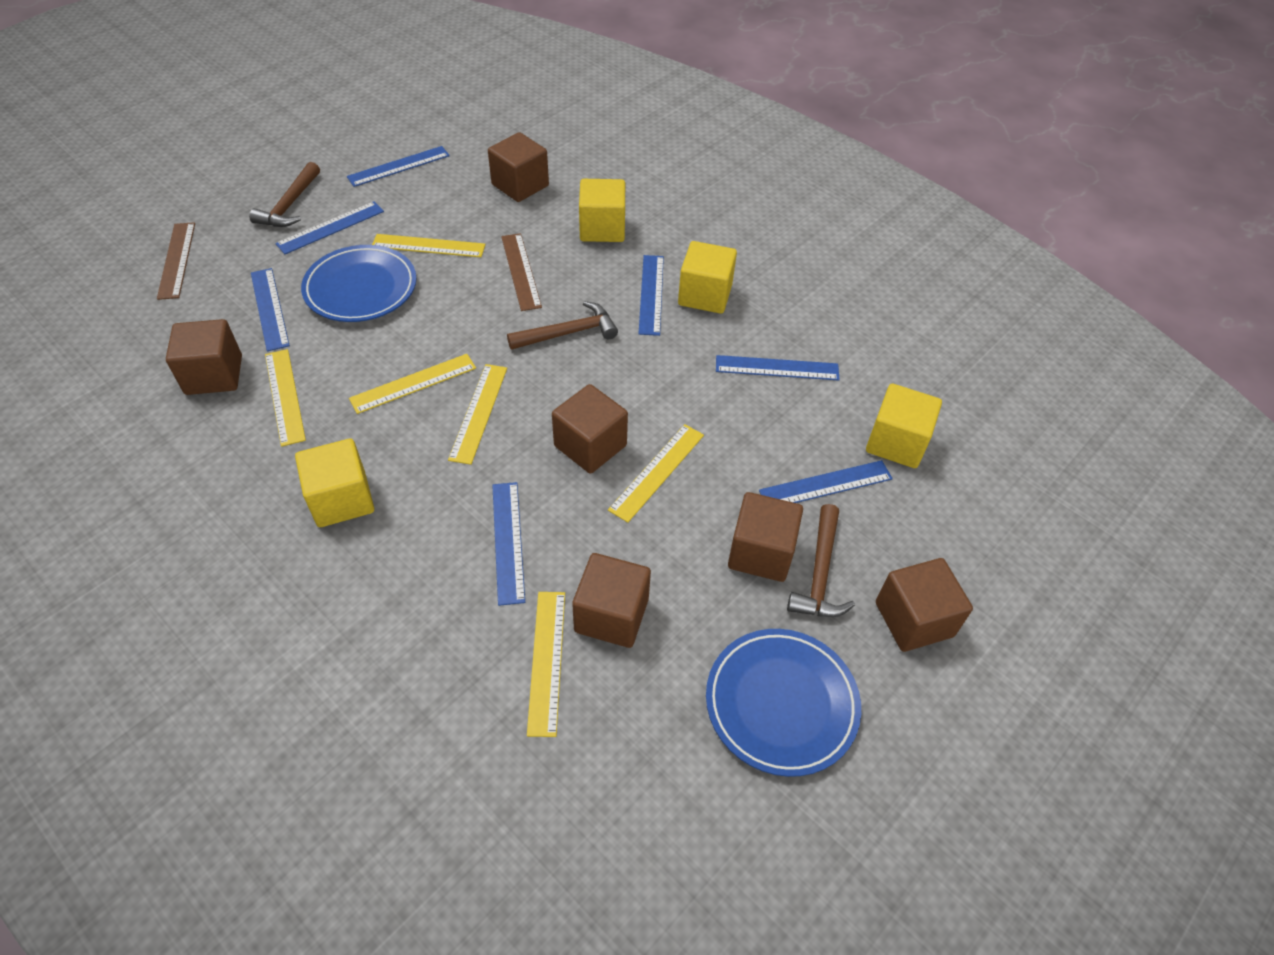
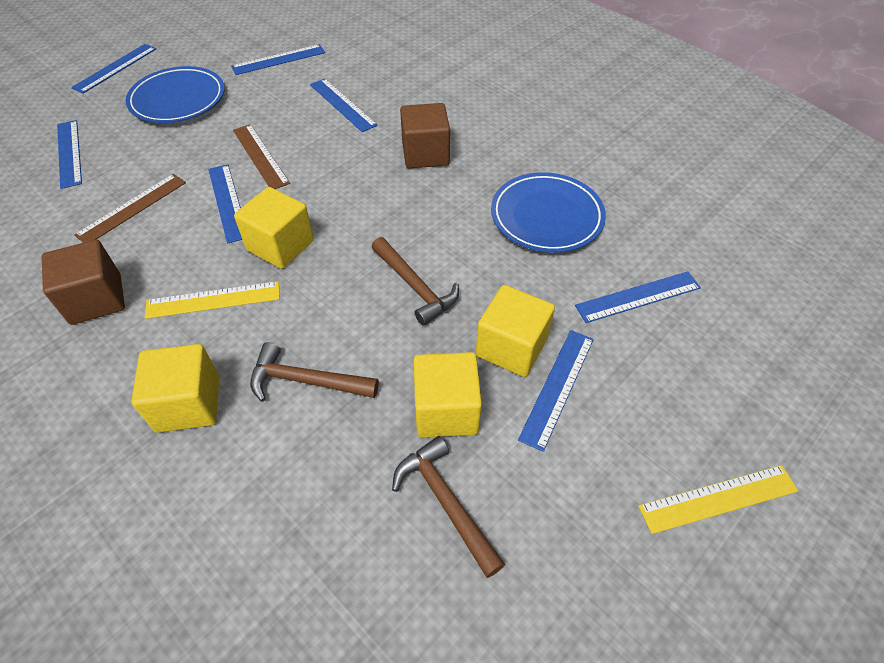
brown cube: 6 -> 2
yellow ruler: 6 -> 2

